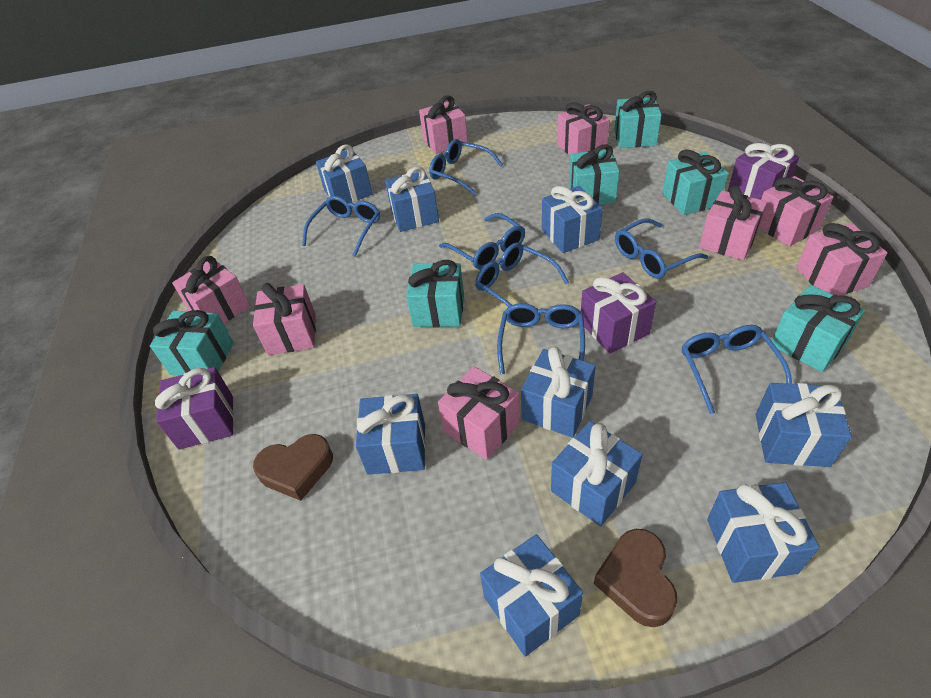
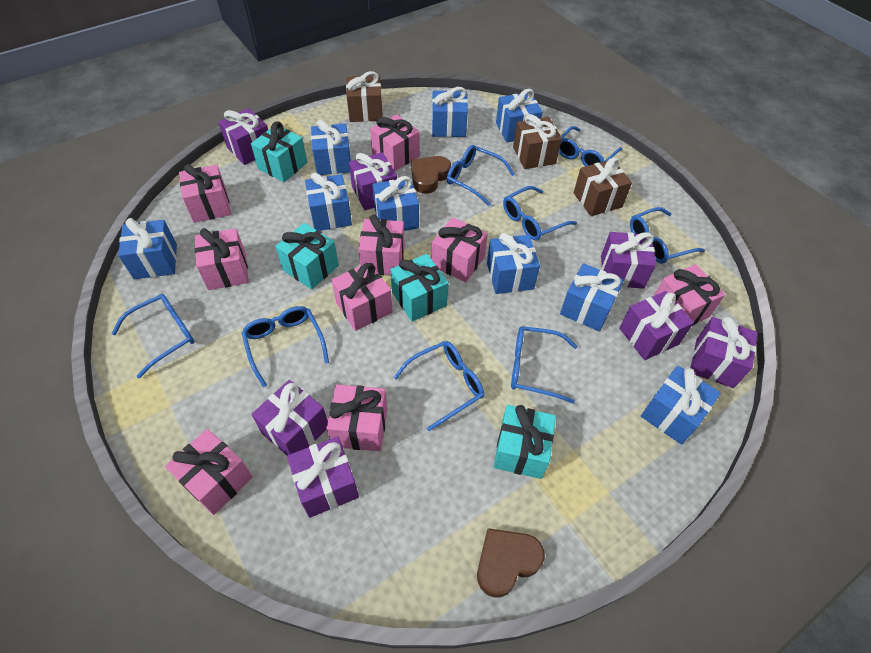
blue glasses: 7 -> 8
brown gift: 0 -> 3
pink gift: 8 -> 9
purple gift: 3 -> 7
turquoise gift: 6 -> 4

